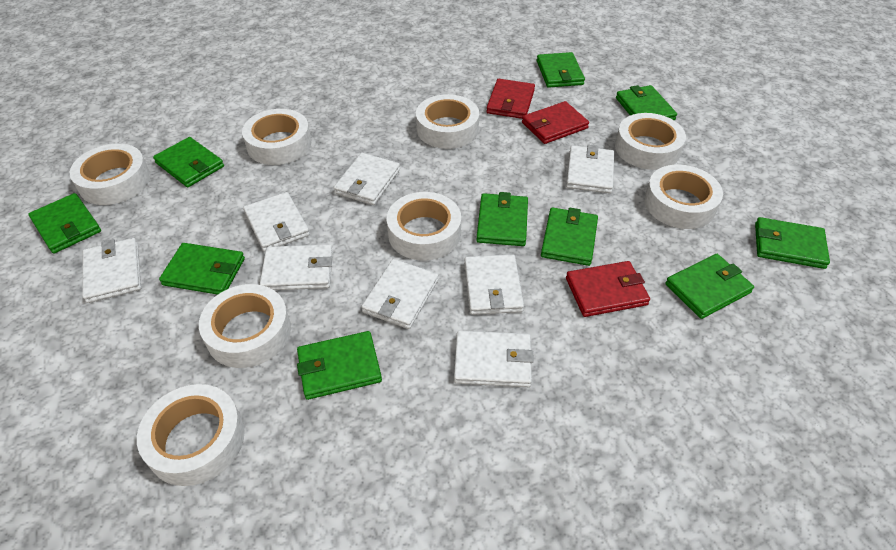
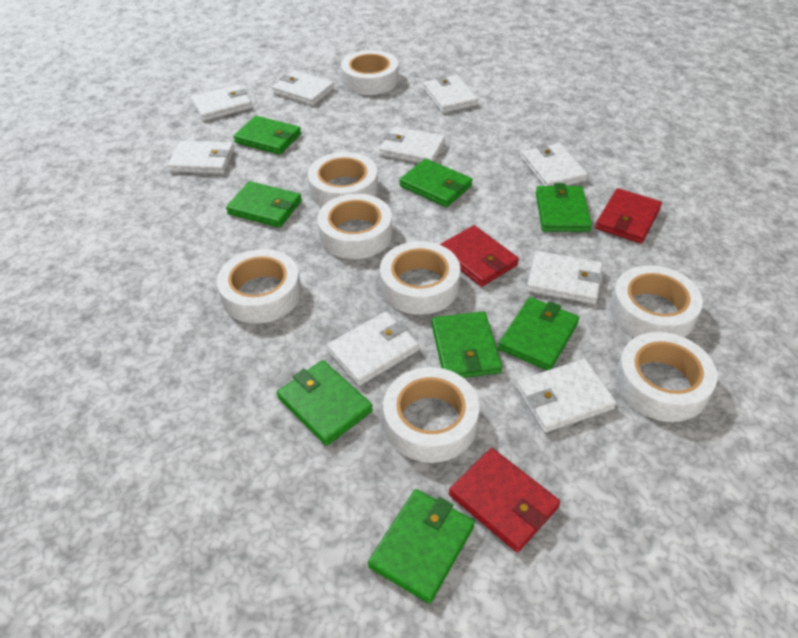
green wallet: 10 -> 8
white wallet: 8 -> 9

